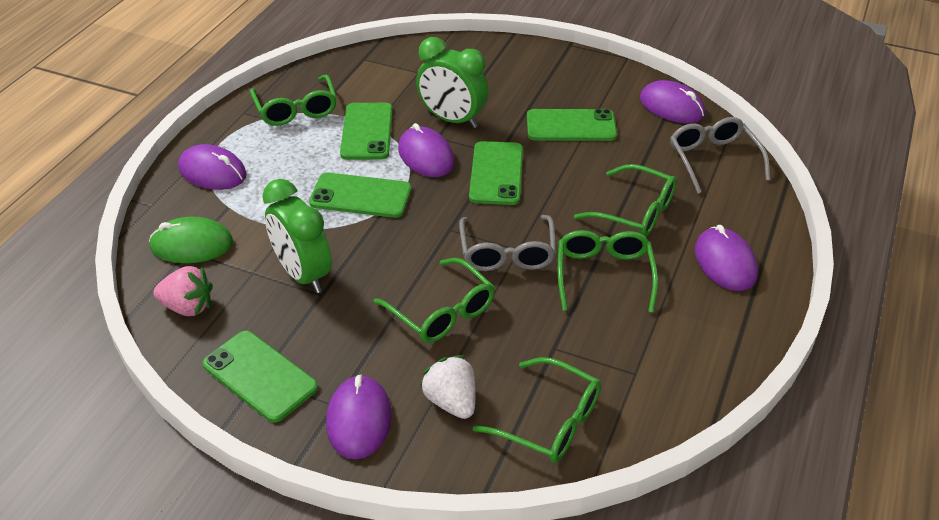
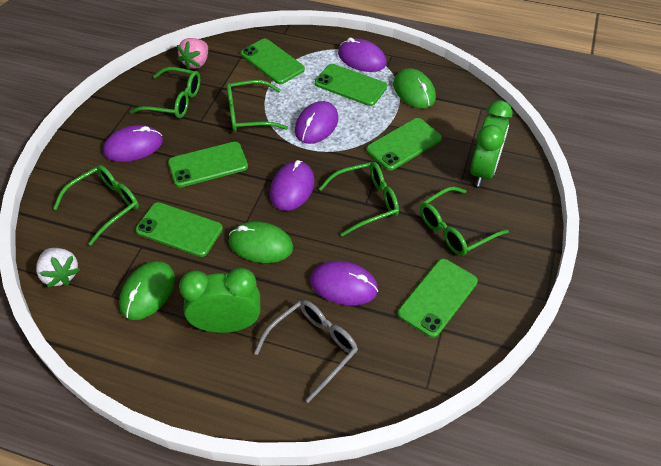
green mouse: 1 -> 3
green phone: 5 -> 6
grey glasses: 2 -> 1

